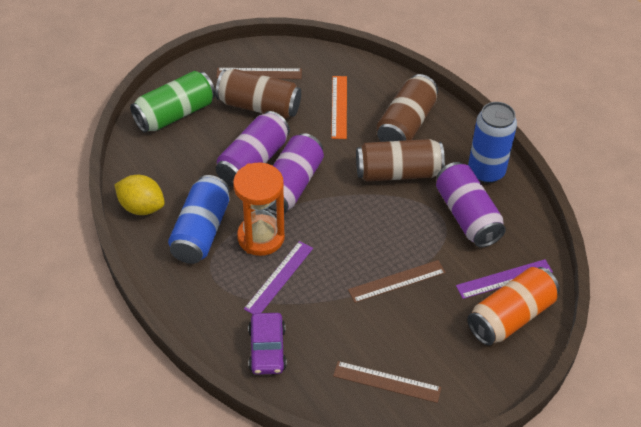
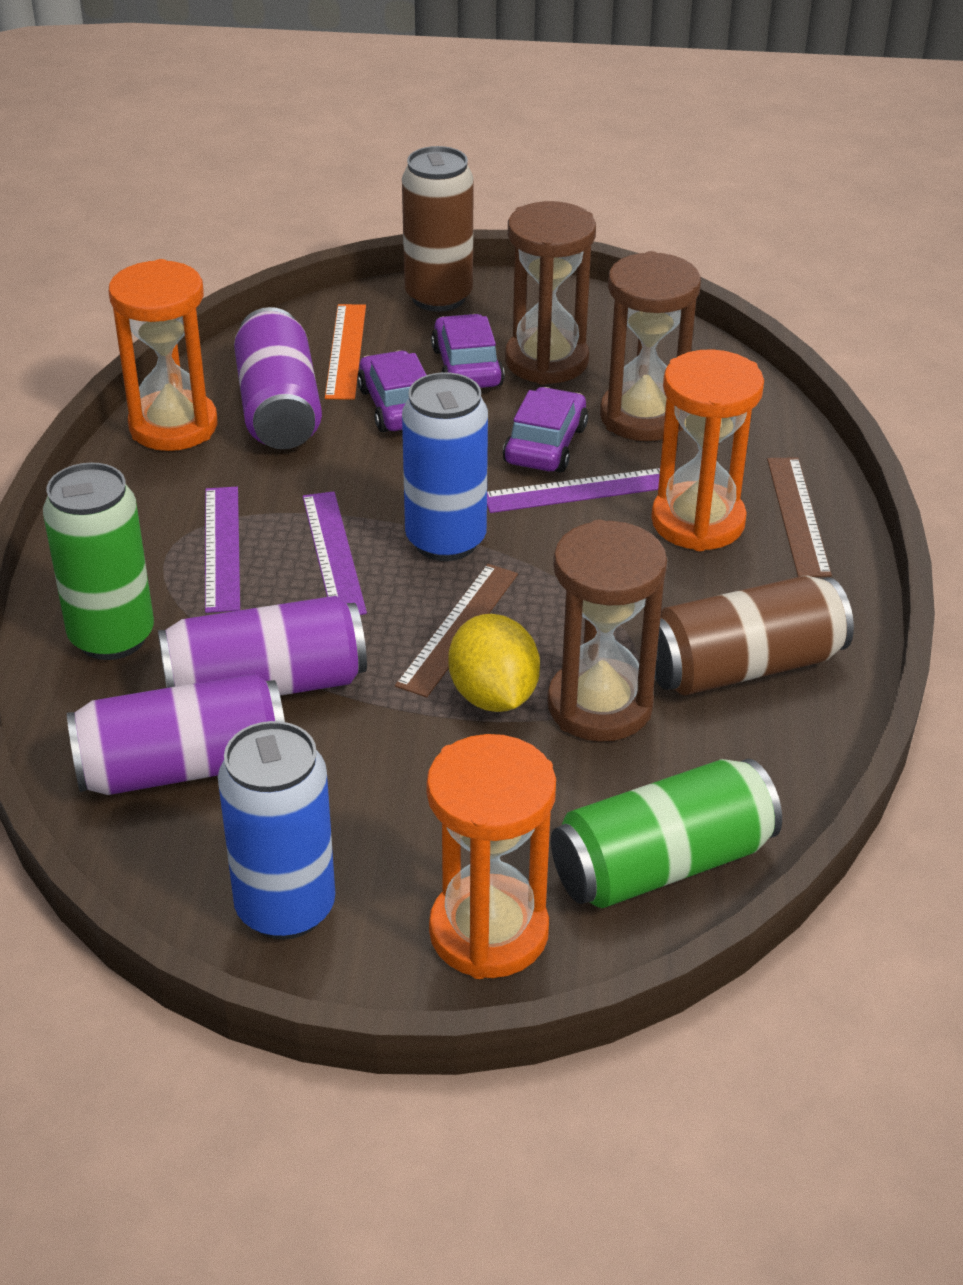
brown can: 3 -> 2
brown hourglass: 0 -> 3
brown ruler: 3 -> 2
green can: 1 -> 2
orange can: 1 -> 0
orange hourglass: 1 -> 3
purple car: 1 -> 3
purple ruler: 2 -> 3

